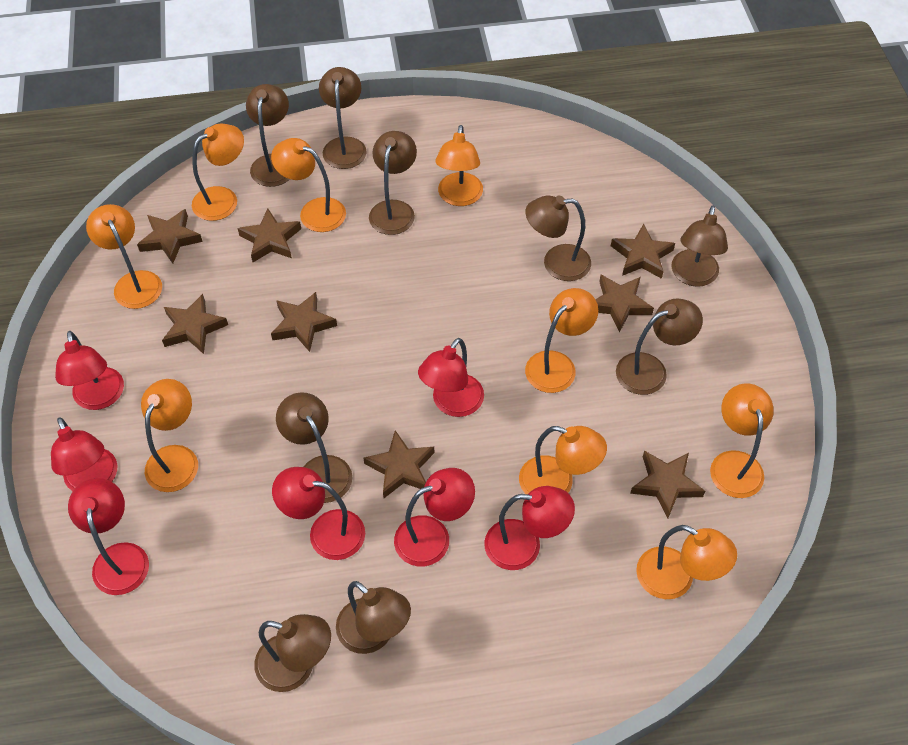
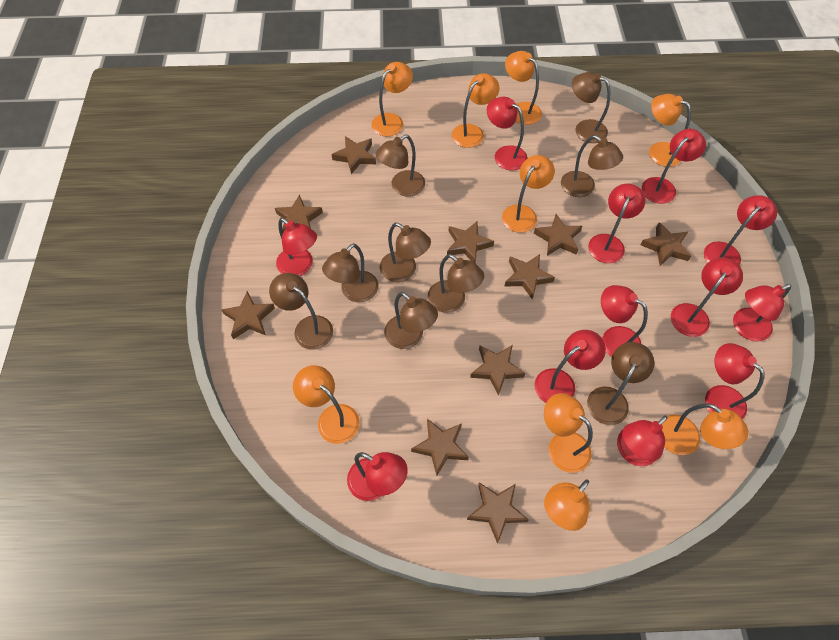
brown star: 8 -> 10
red lamp: 7 -> 12

